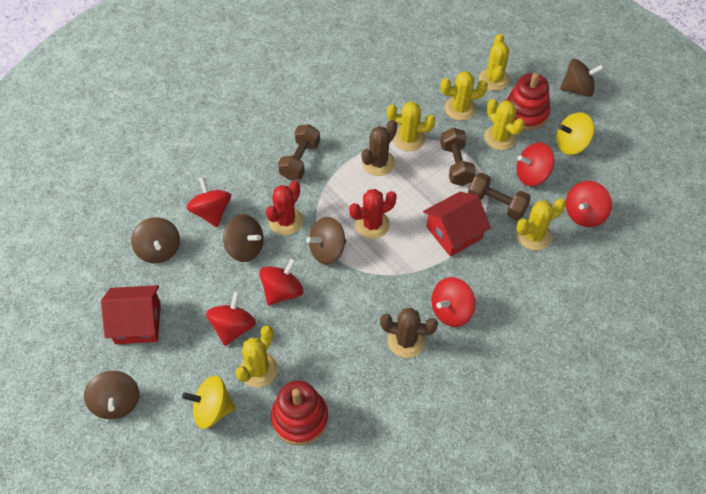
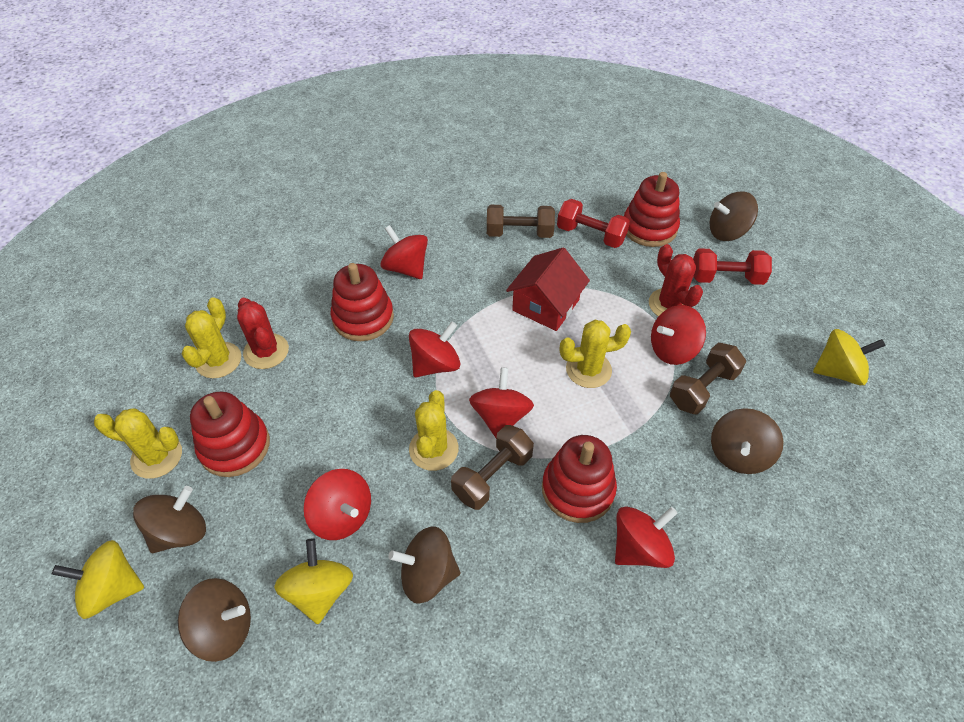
brown cactus: 2 -> 0
red dumbbell: 0 -> 2
red house: 2 -> 1
red stacking toy: 2 -> 4
yellow cactus: 6 -> 4
yellow spinning top: 2 -> 3

